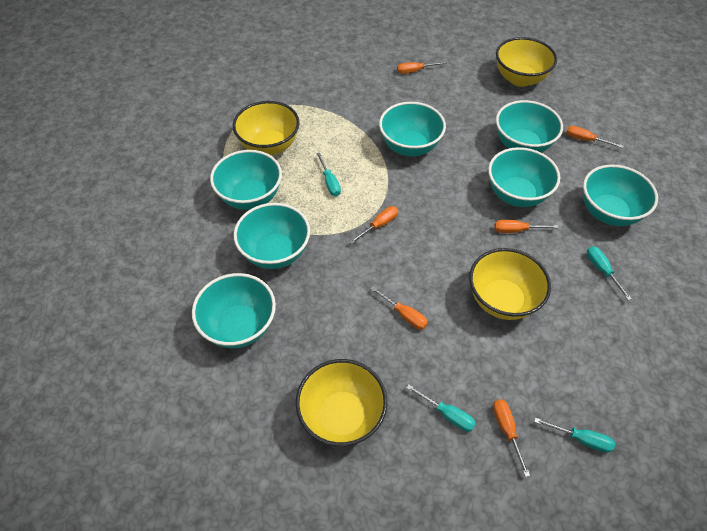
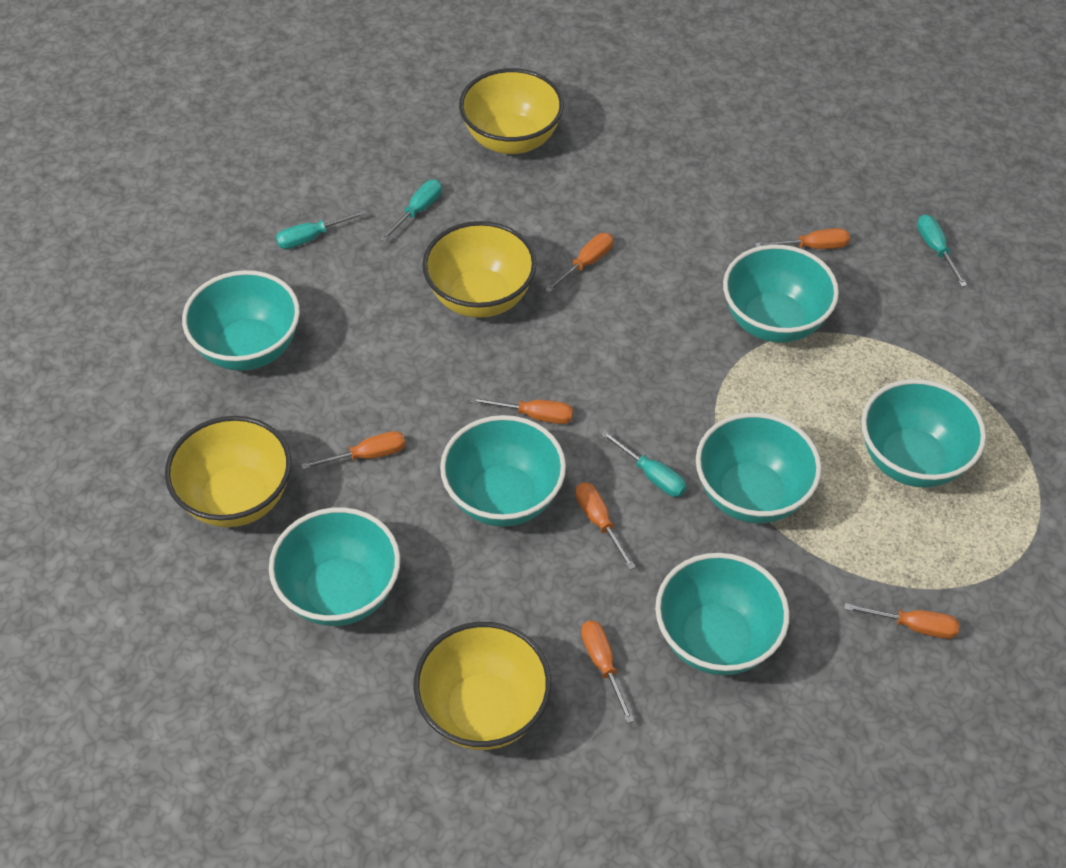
orange screwdriver: 6 -> 7

